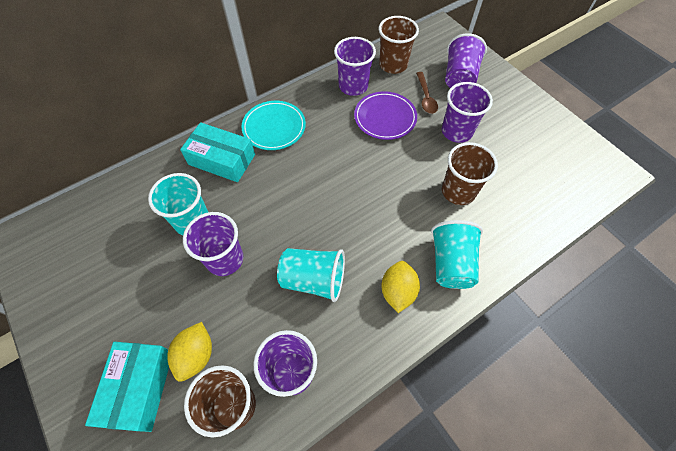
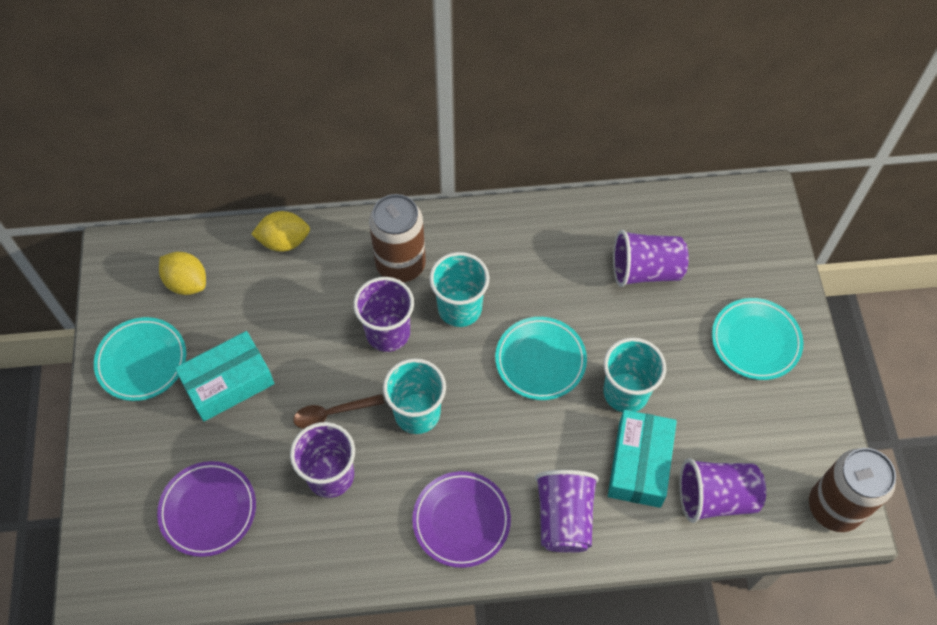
brown can: 0 -> 2
brown cup: 3 -> 0
purple plate: 1 -> 2
turquoise plate: 1 -> 3

